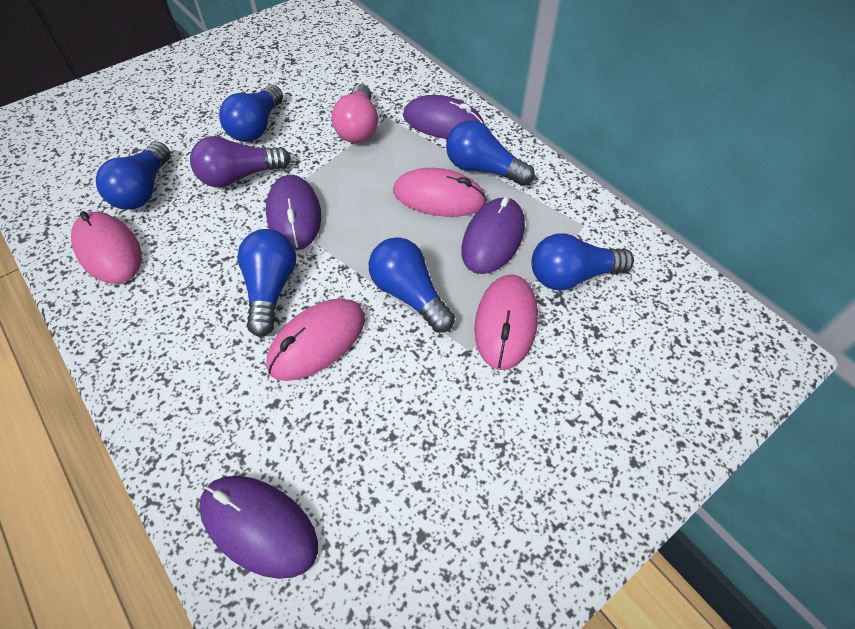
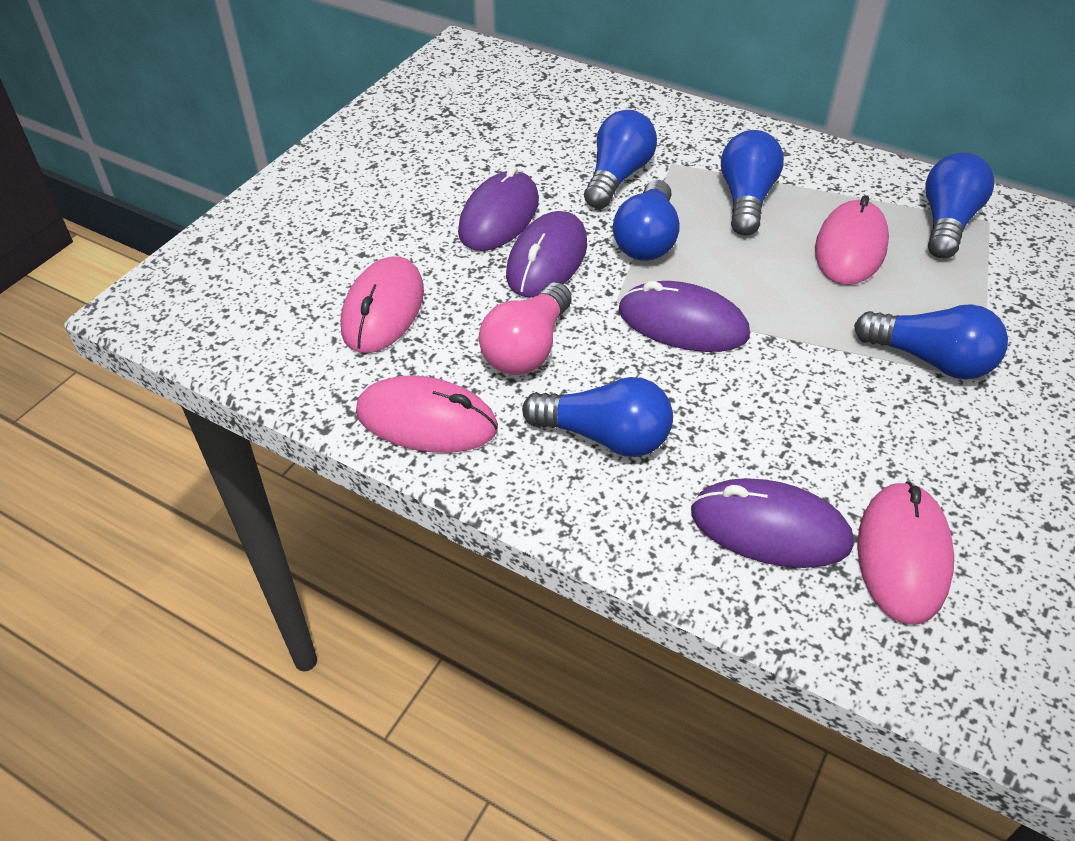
purple light bulb: 1 -> 0

